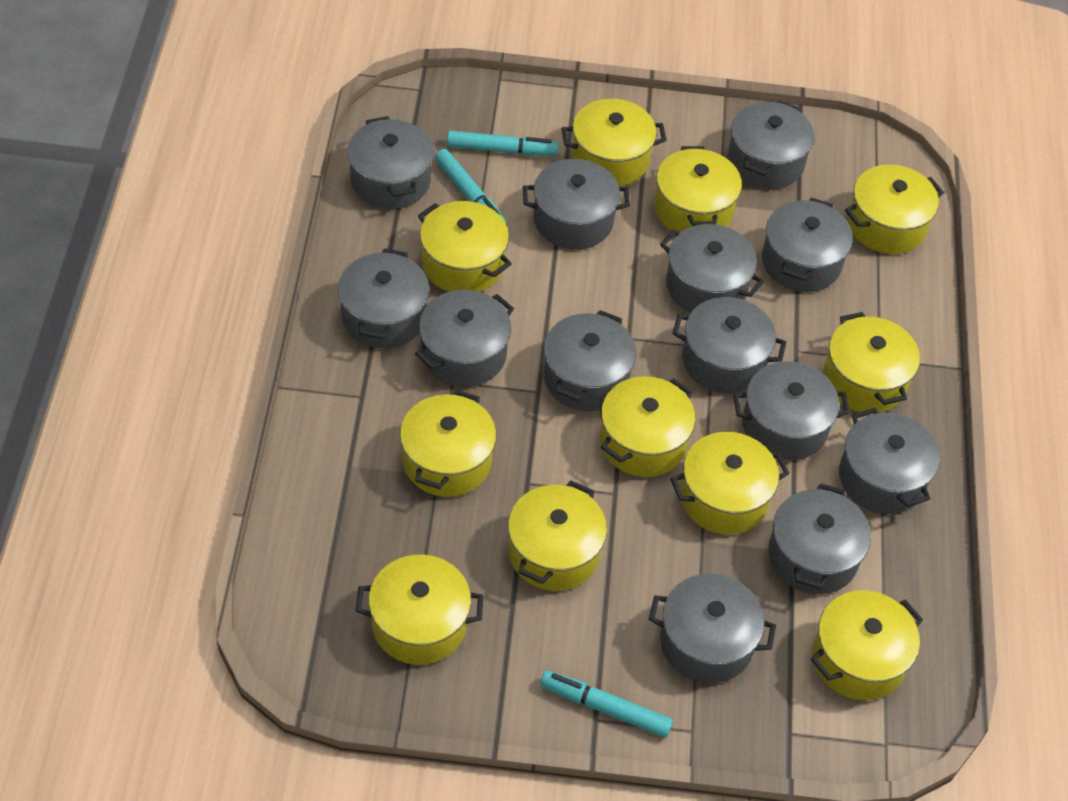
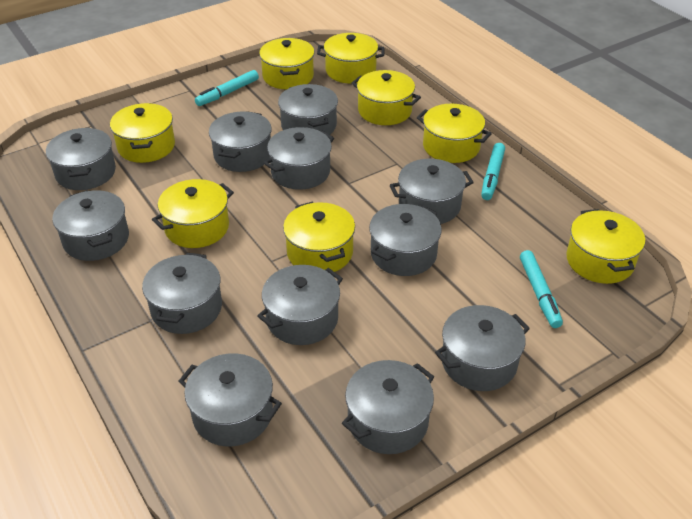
grey pot: 13 -> 12
yellow pot: 11 -> 8

